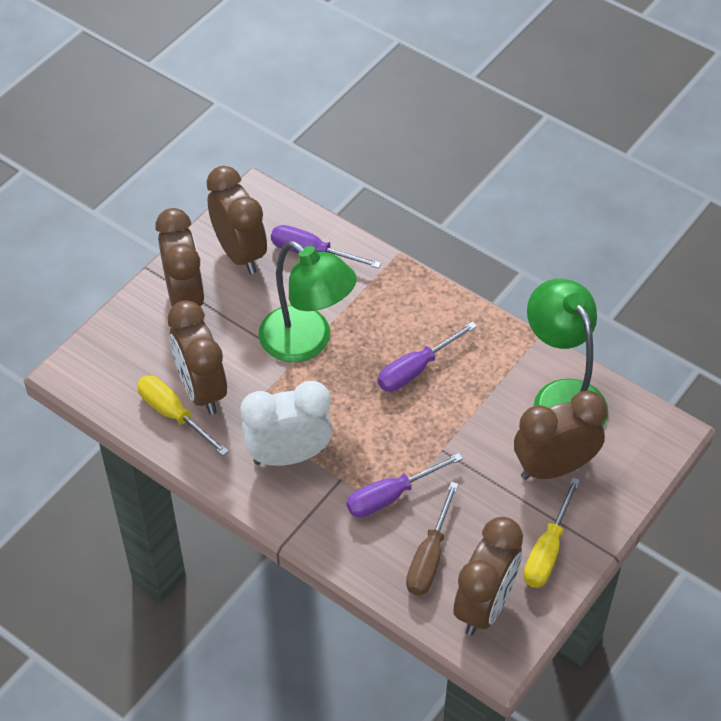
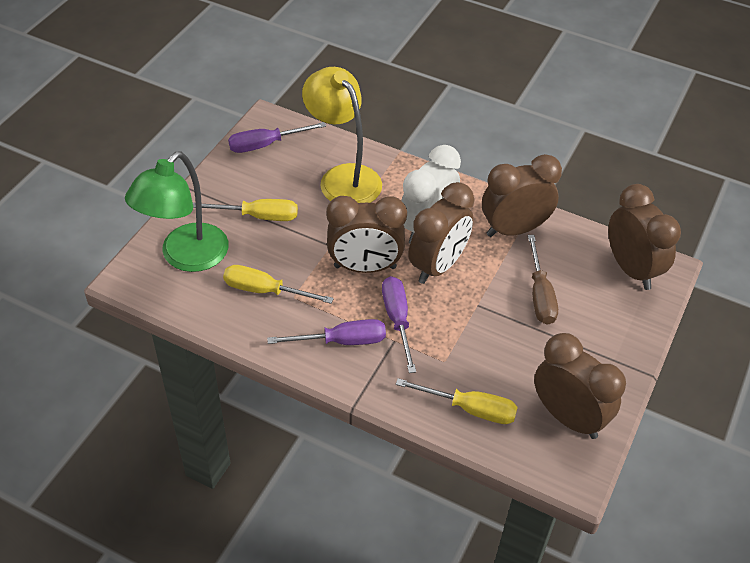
green lamp: 2 -> 1
yellow lamp: 0 -> 1
yellow screwdriver: 2 -> 3

